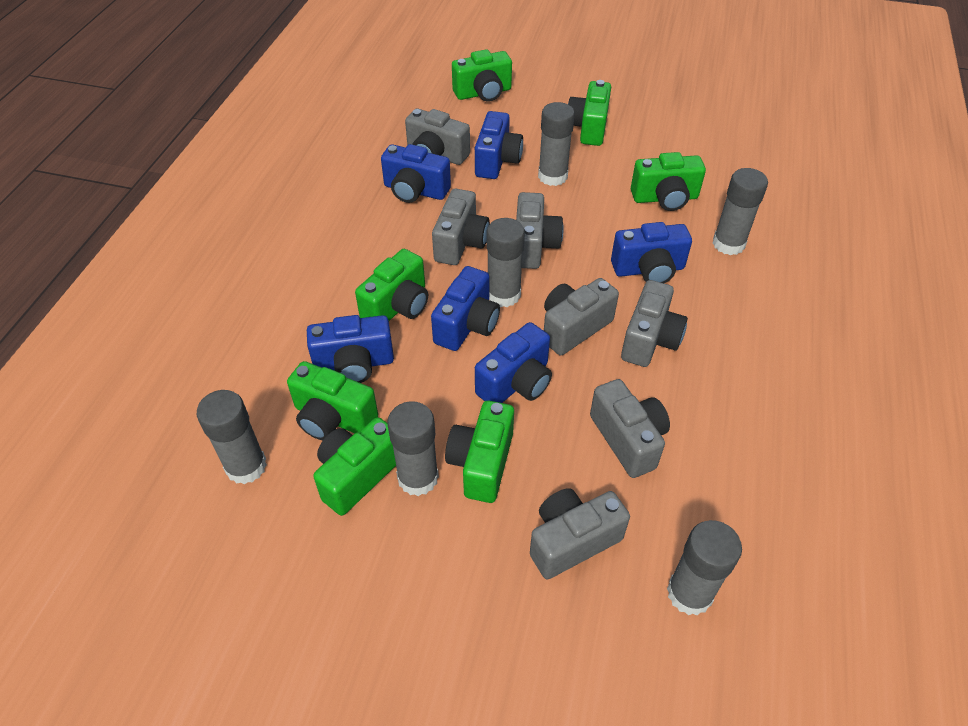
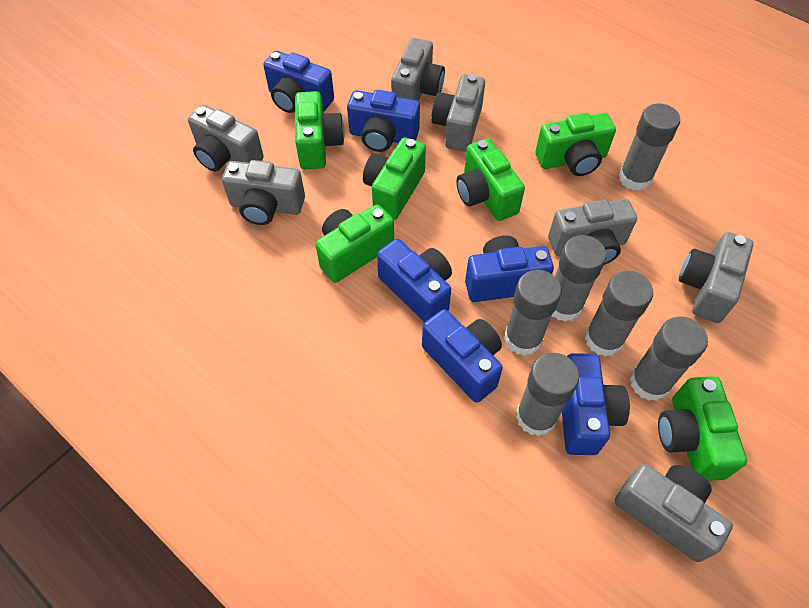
green camera: 7 -> 6

